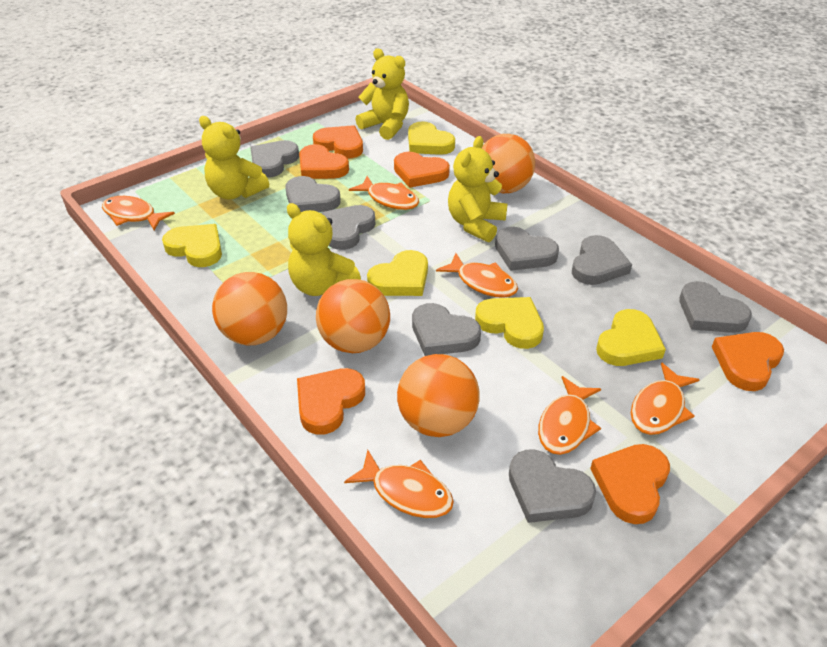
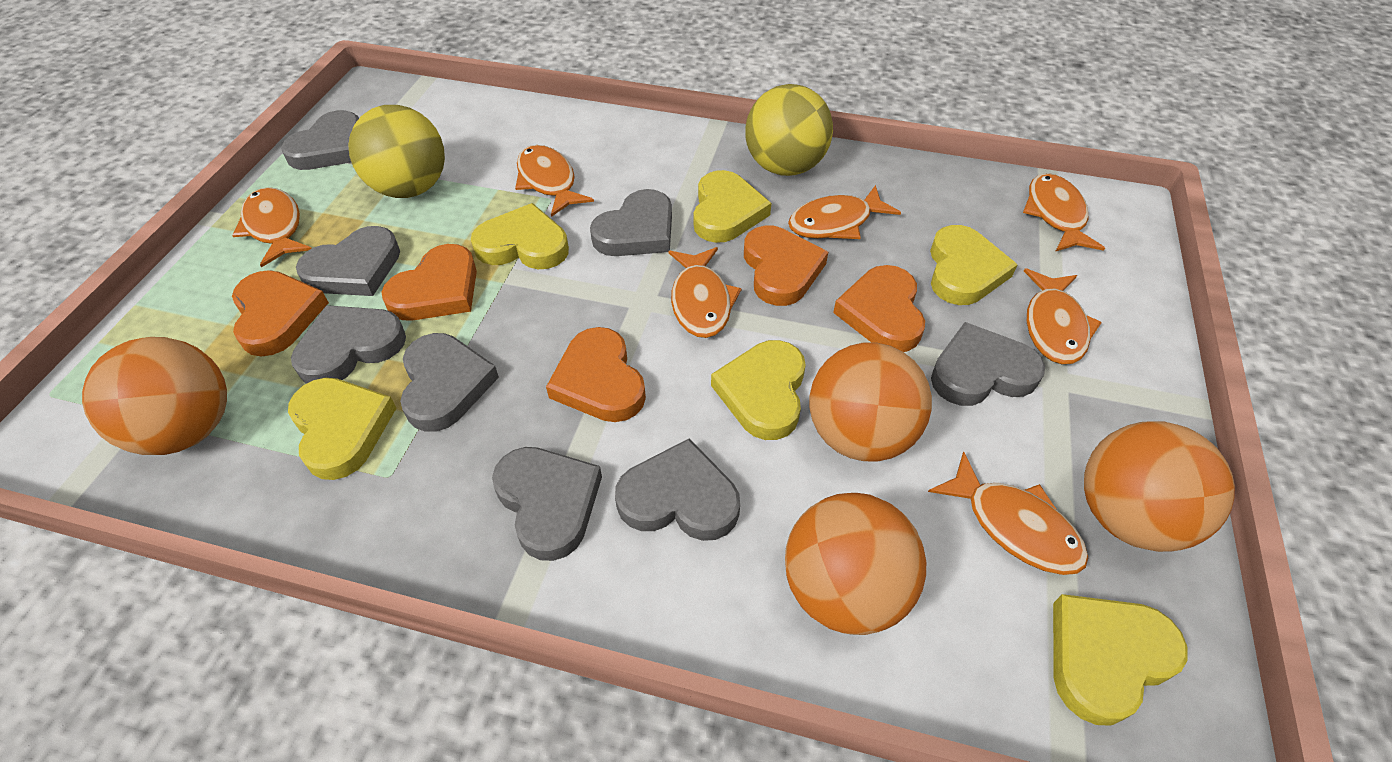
orange fish: 6 -> 7
orange heart: 6 -> 5
yellow ball: 0 -> 2
yellow heart: 5 -> 6
yellow teddy bear: 4 -> 0

